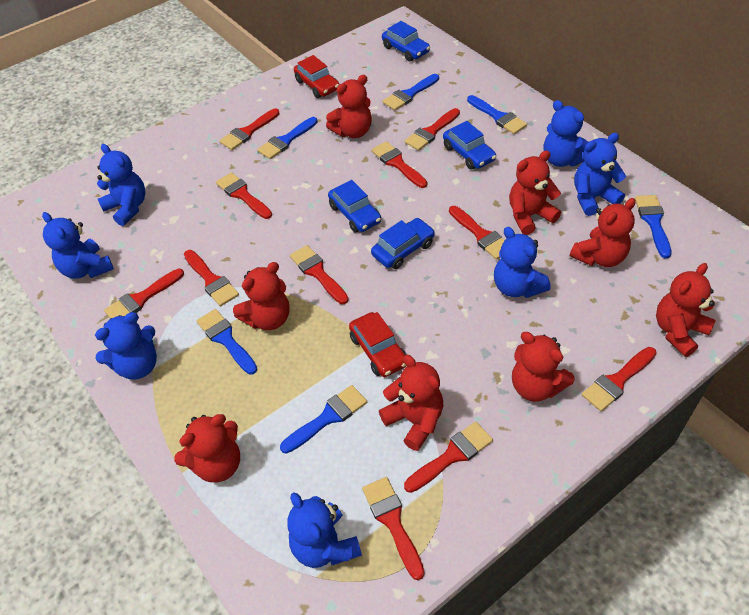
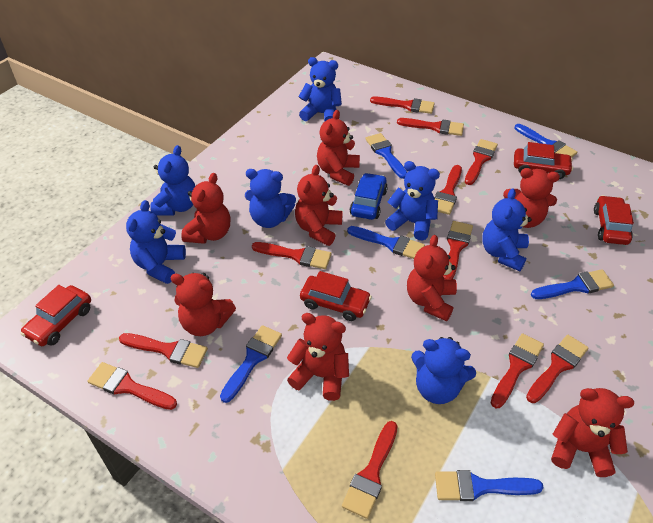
blue car: 4 -> 1
red car: 2 -> 4

